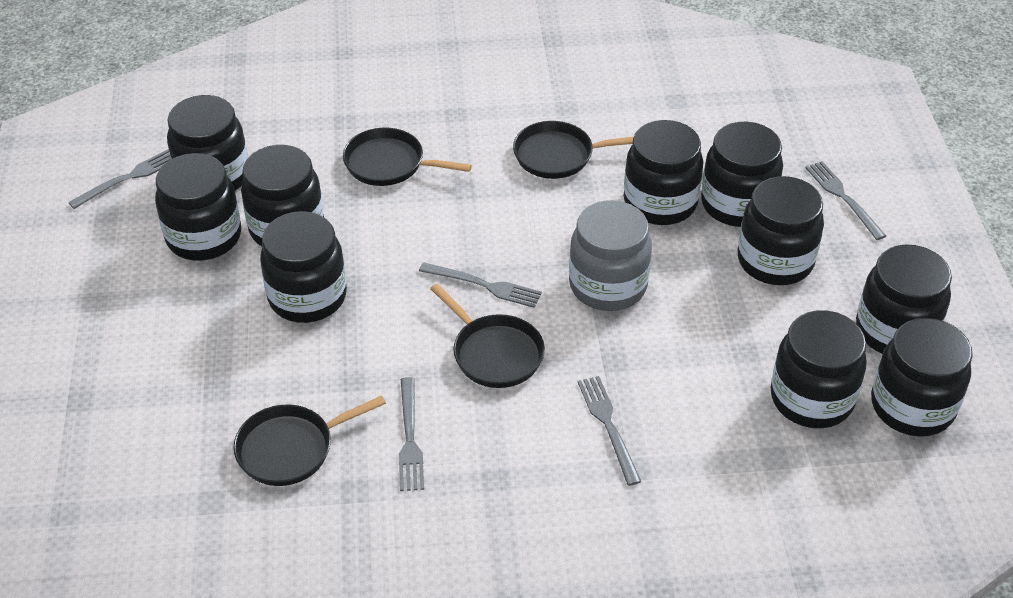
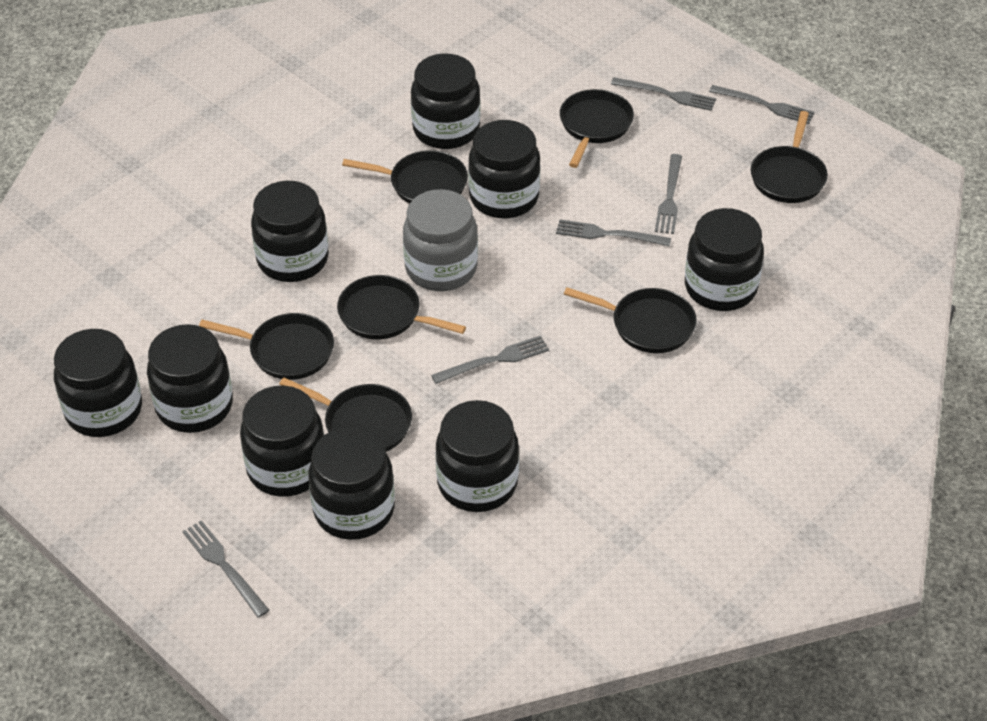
black jar: 10 -> 9
black pan: 4 -> 7
grey fork: 5 -> 6

